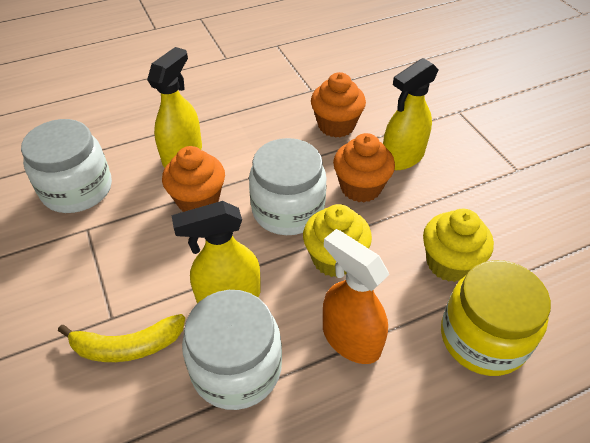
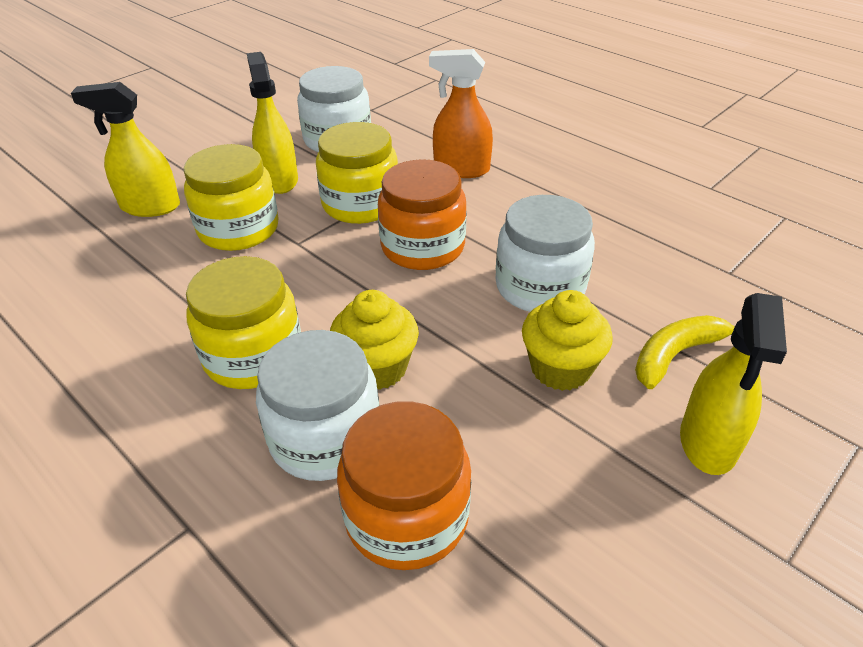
orange cupcake: 3 -> 0
orange jar: 0 -> 2
yellow jar: 1 -> 3

